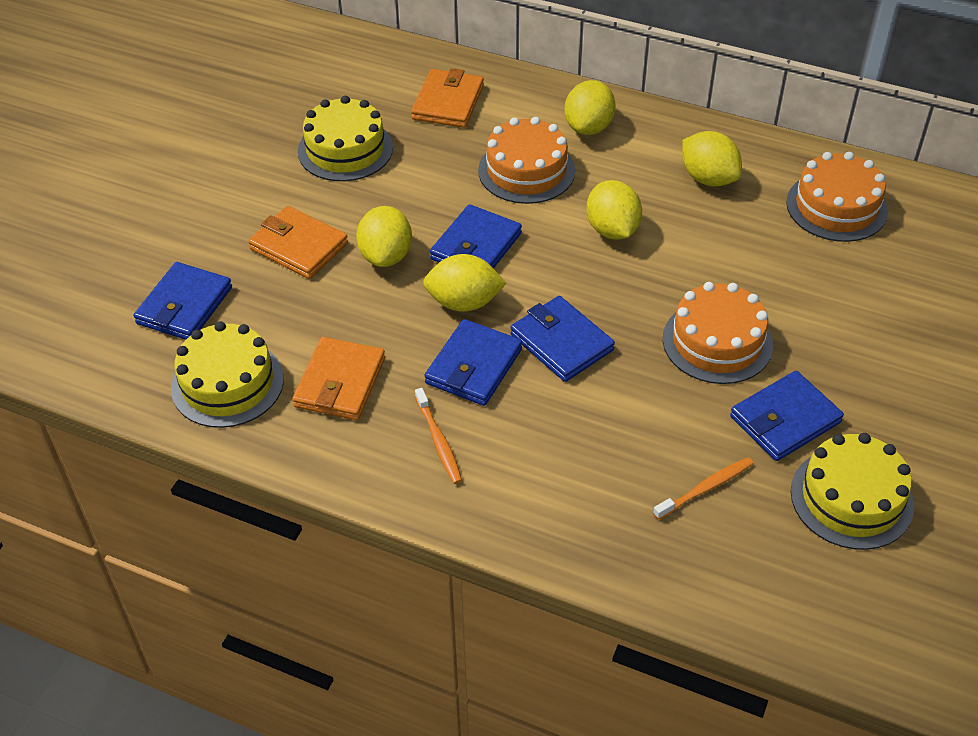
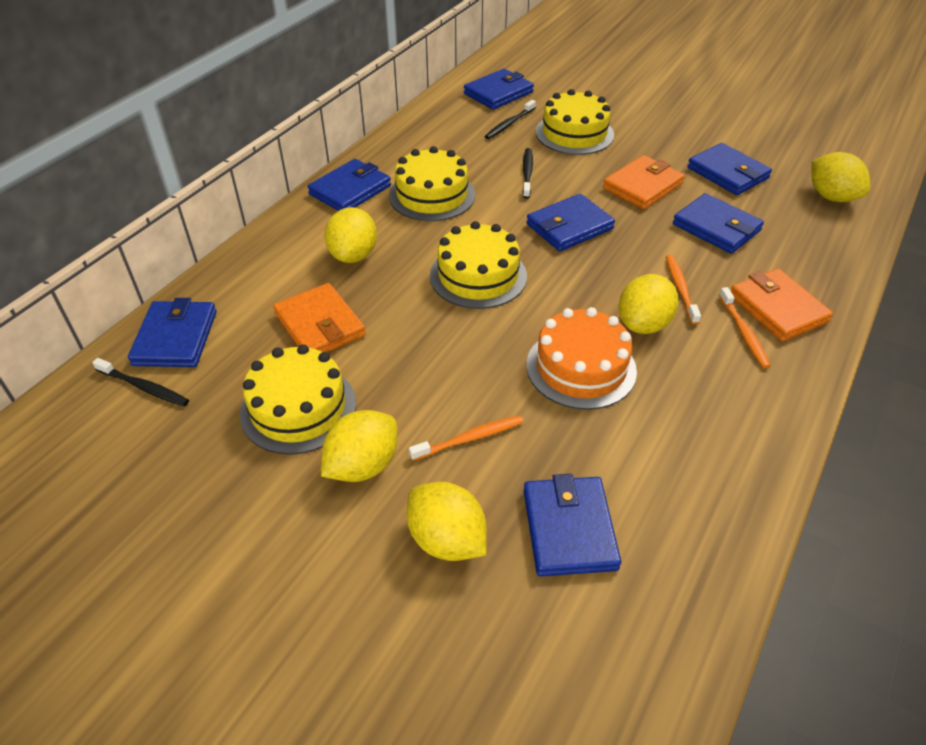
black toothbrush: 0 -> 3
blue wallet: 5 -> 7
orange cake: 3 -> 1
orange toothbrush: 2 -> 3
yellow cake: 3 -> 4

